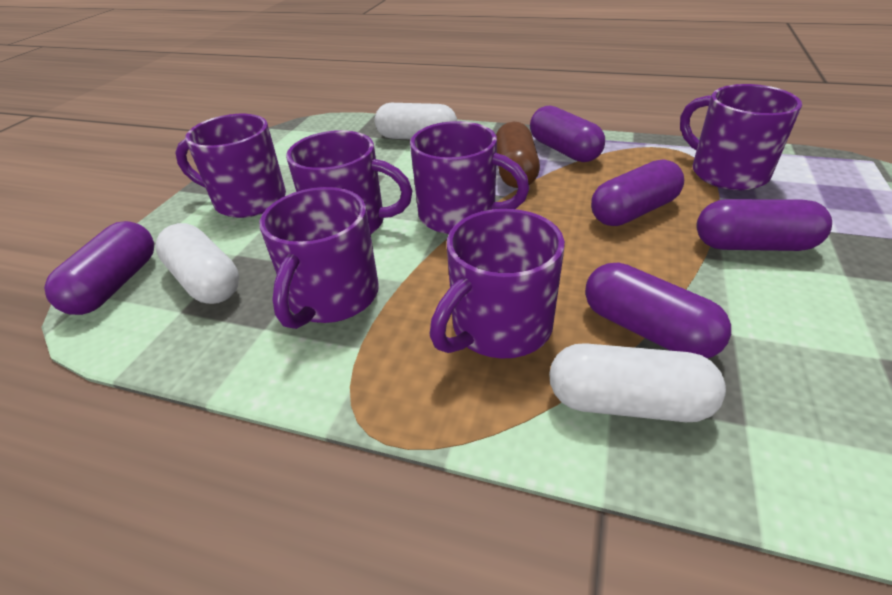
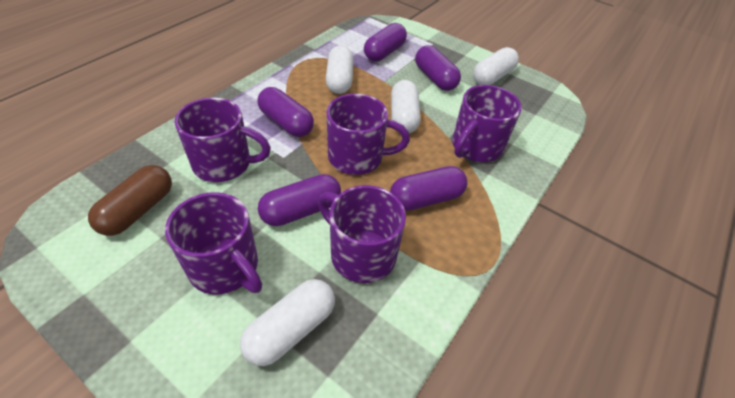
purple mug: 6 -> 5
white capsule: 3 -> 4

